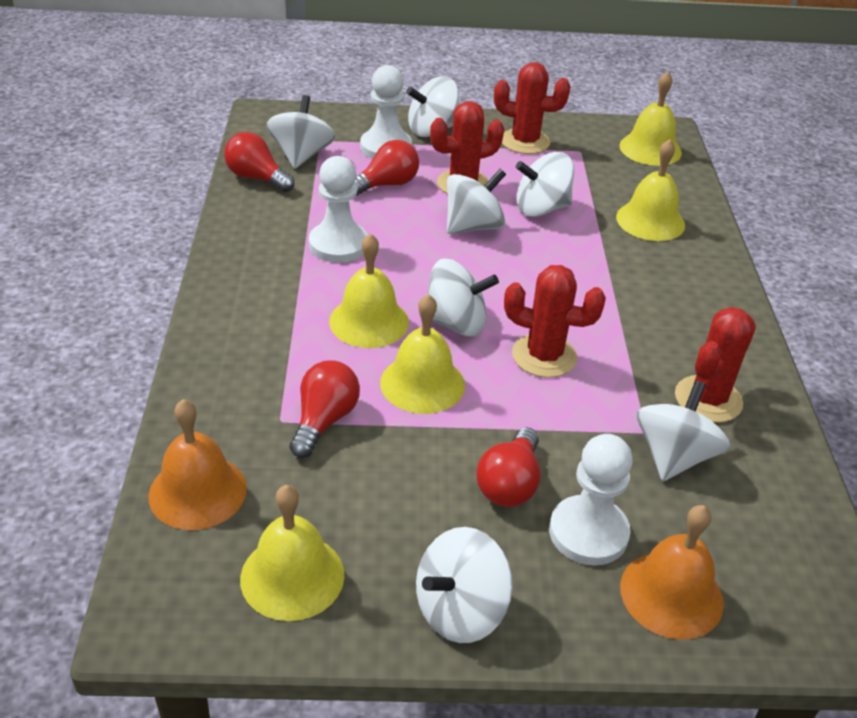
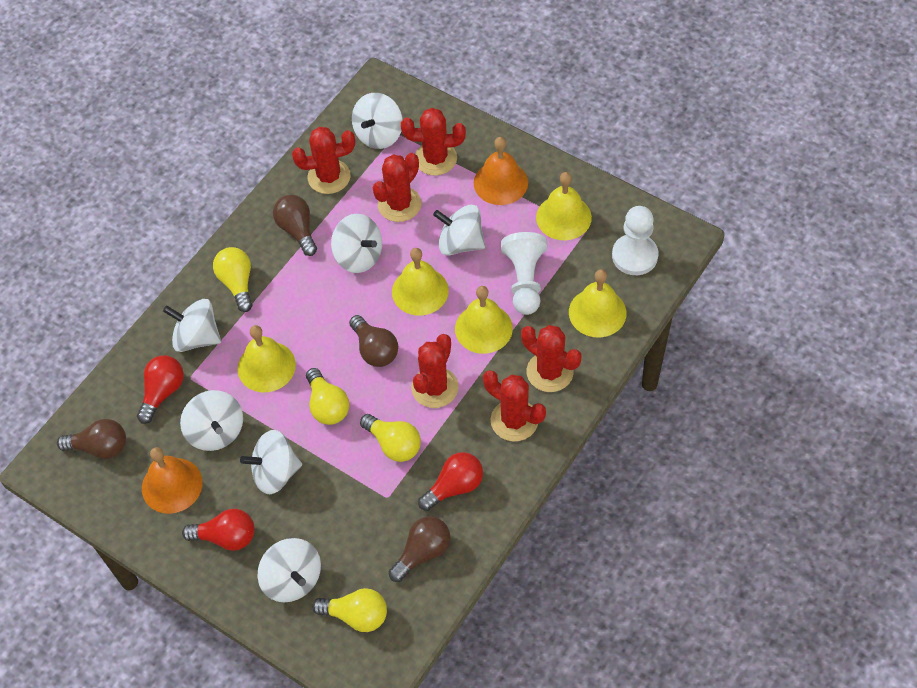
brown light bulb: 0 -> 4
red cactus: 4 -> 6
red light bulb: 4 -> 3
white pawn: 3 -> 2
yellow light bulb: 0 -> 4

